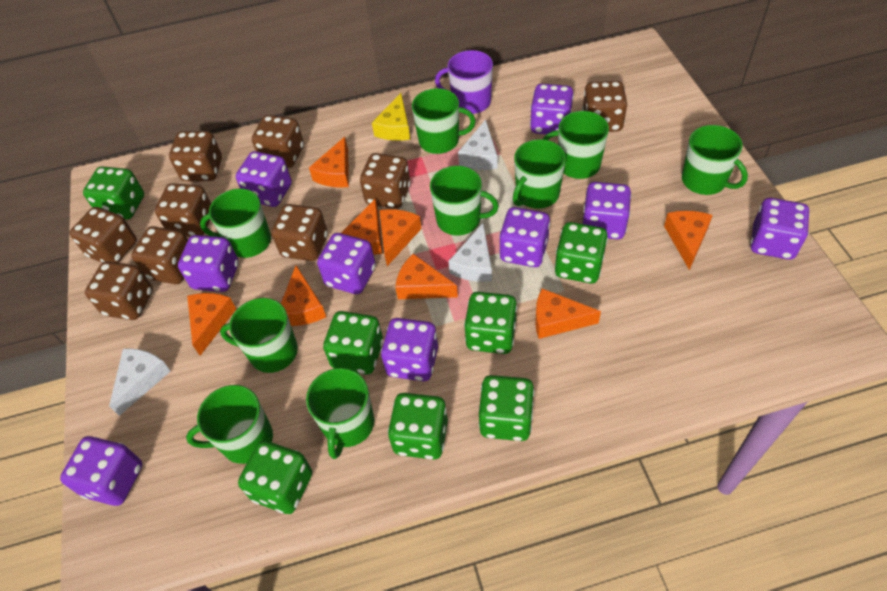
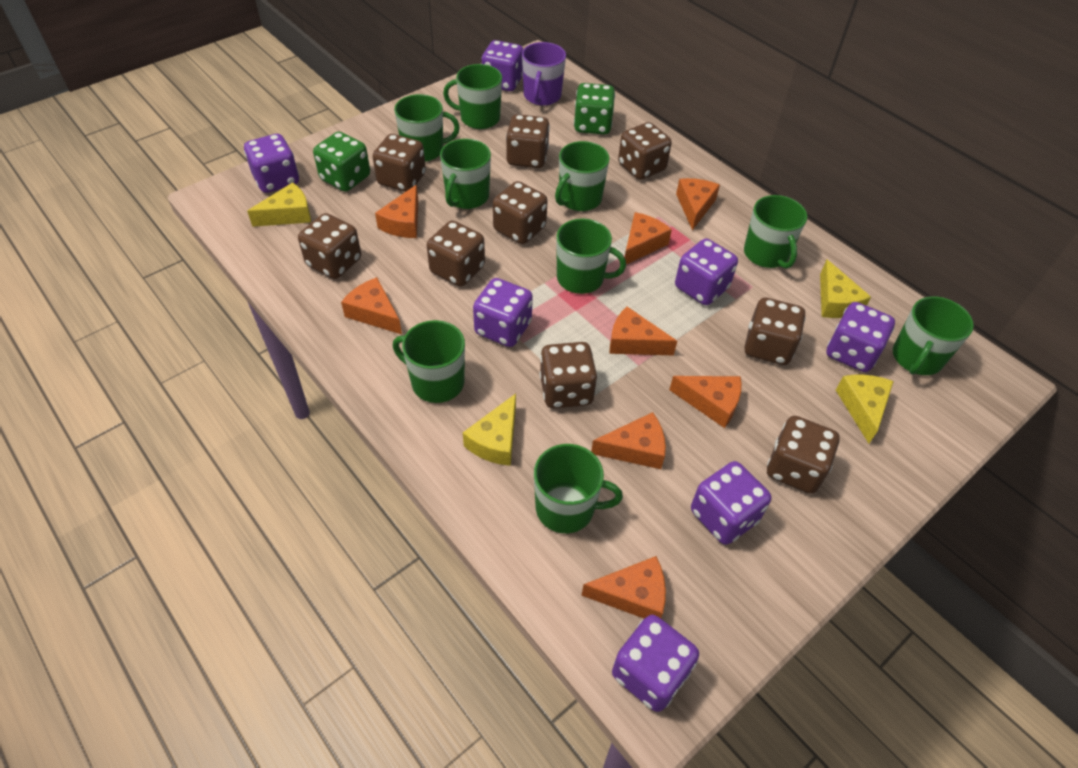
green dice: 7 -> 2
purple dice: 9 -> 7
white cheese: 3 -> 0
yellow cheese: 1 -> 4

